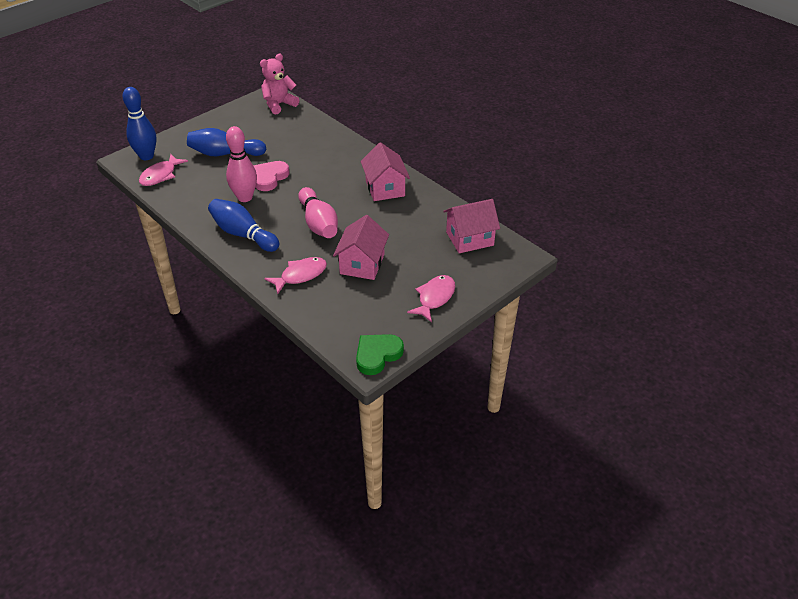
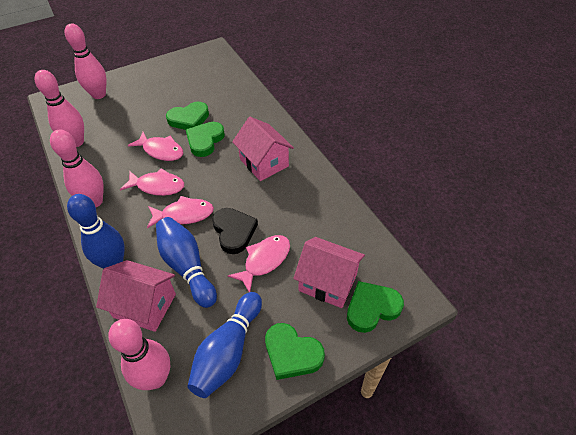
black heart: 0 -> 1
green heart: 1 -> 4
pink bowling pin: 2 -> 4
pink fish: 3 -> 4
pink heart: 1 -> 0
pink teddy bear: 1 -> 0

